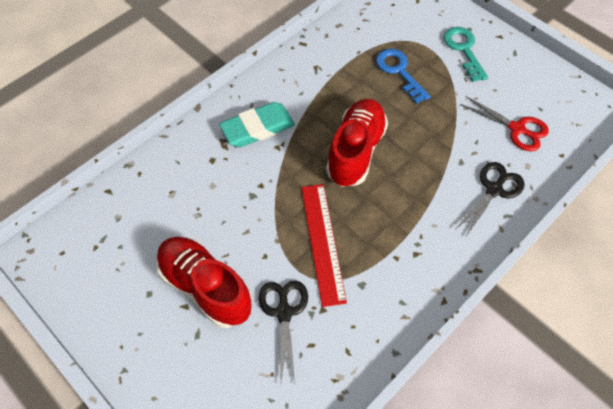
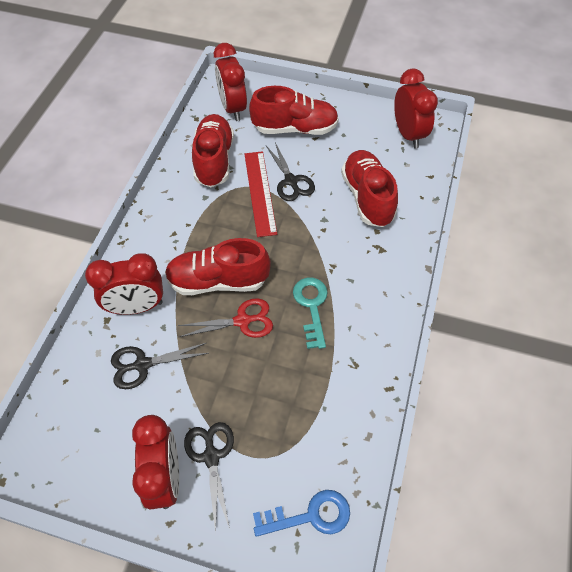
black scissors: 2 -> 3
red clock: 0 -> 4
red shoe: 2 -> 4
turquoise eraser: 1 -> 0

